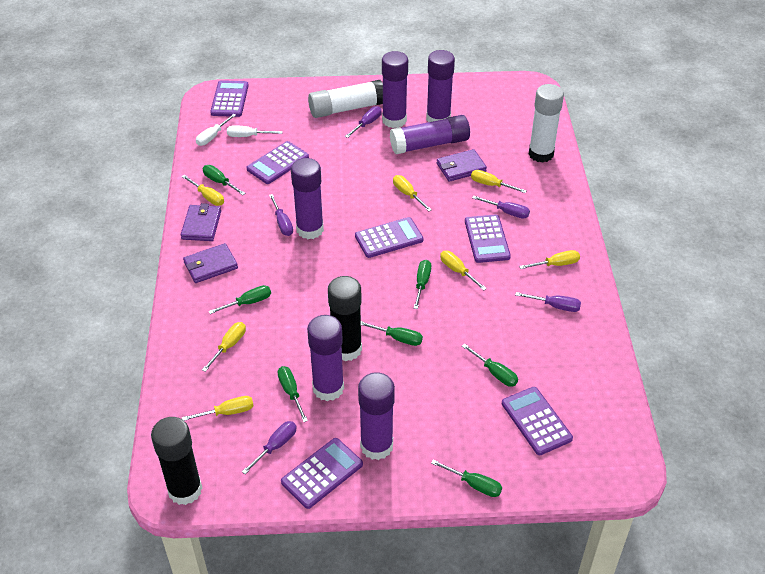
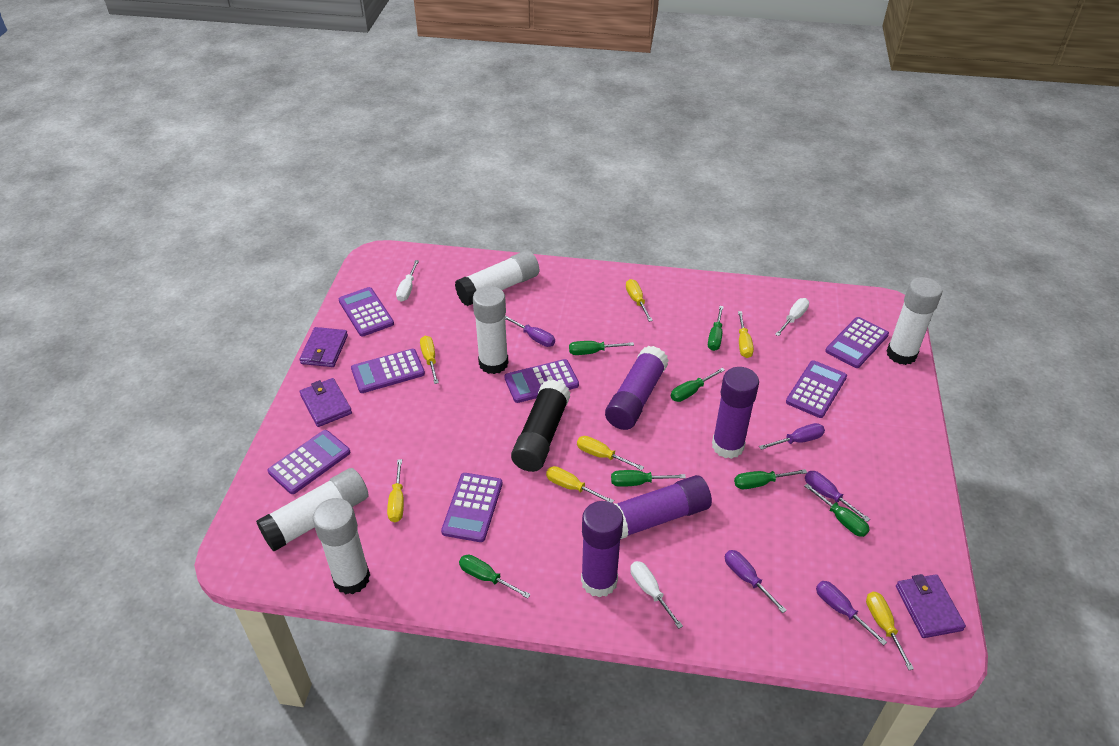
black glue stick: 2 -> 1
purple calculator: 6 -> 7
purple glue stick: 6 -> 4
white glue stick: 2 -> 5
white screwdriver: 2 -> 3

